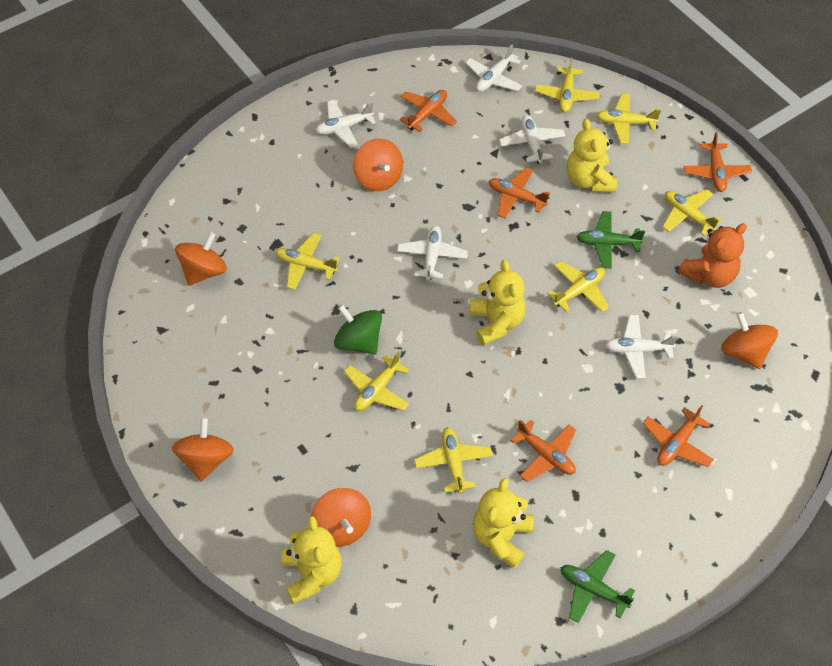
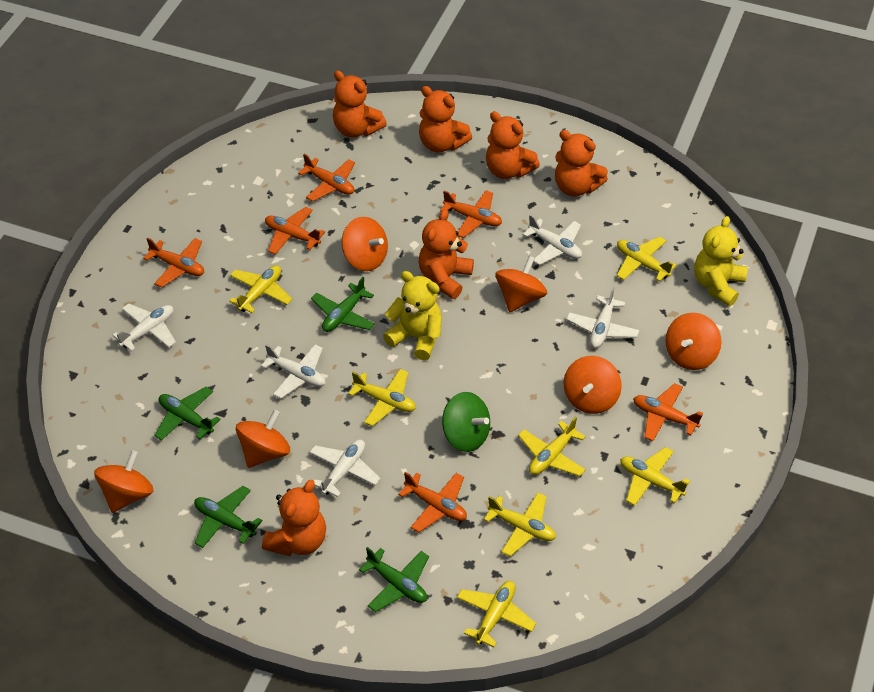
green plane: 2 -> 4
orange plane: 5 -> 6
orange spinning top: 5 -> 6
orange teddy bear: 1 -> 6
yellow teddy bear: 4 -> 2

